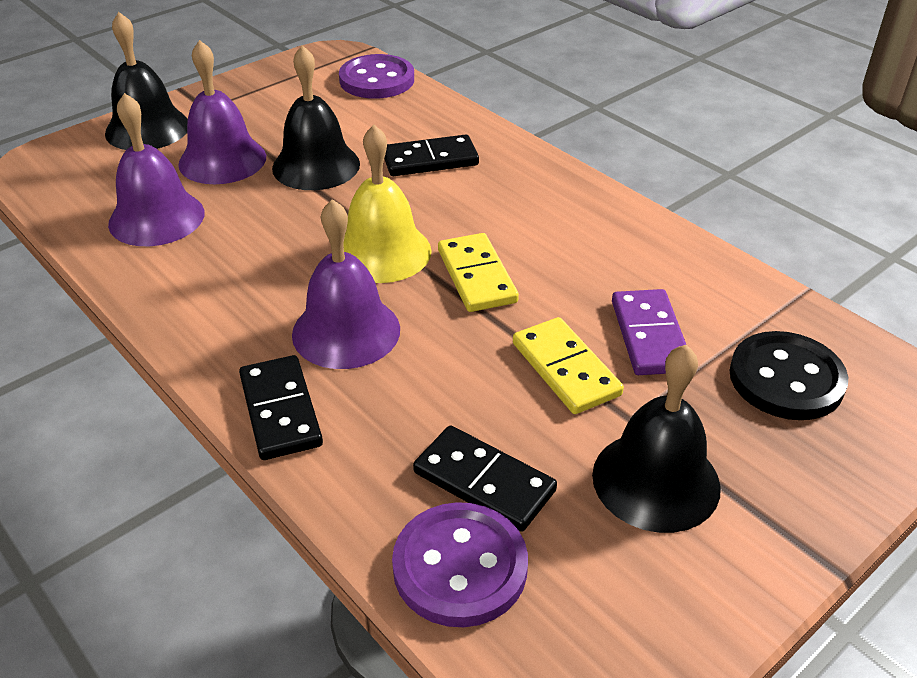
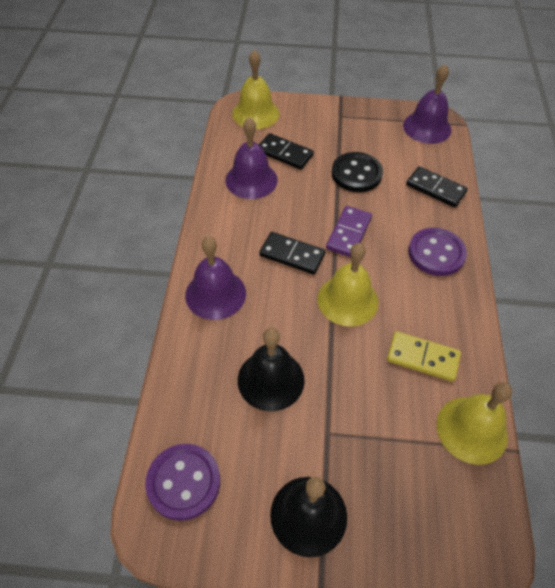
black bell: 3 -> 2
yellow bell: 1 -> 3
yellow domino: 2 -> 1

